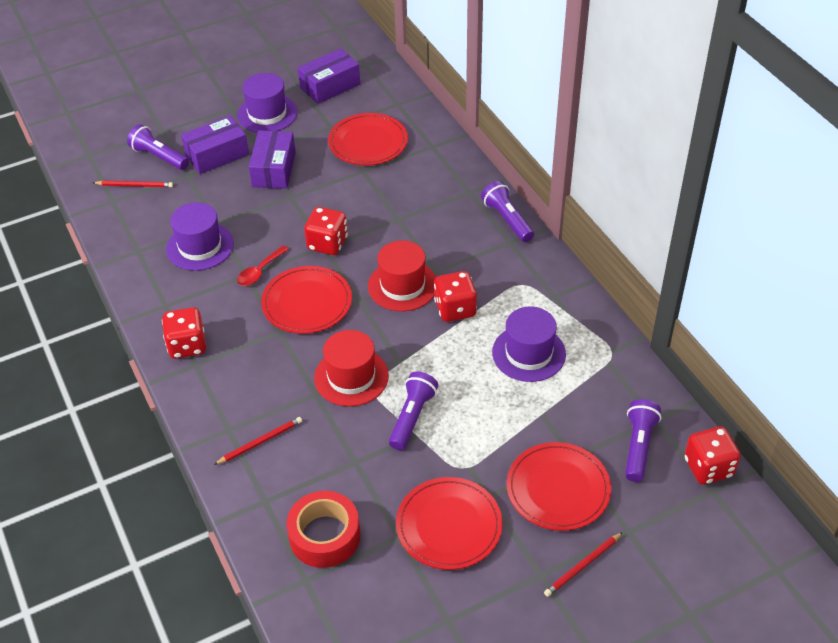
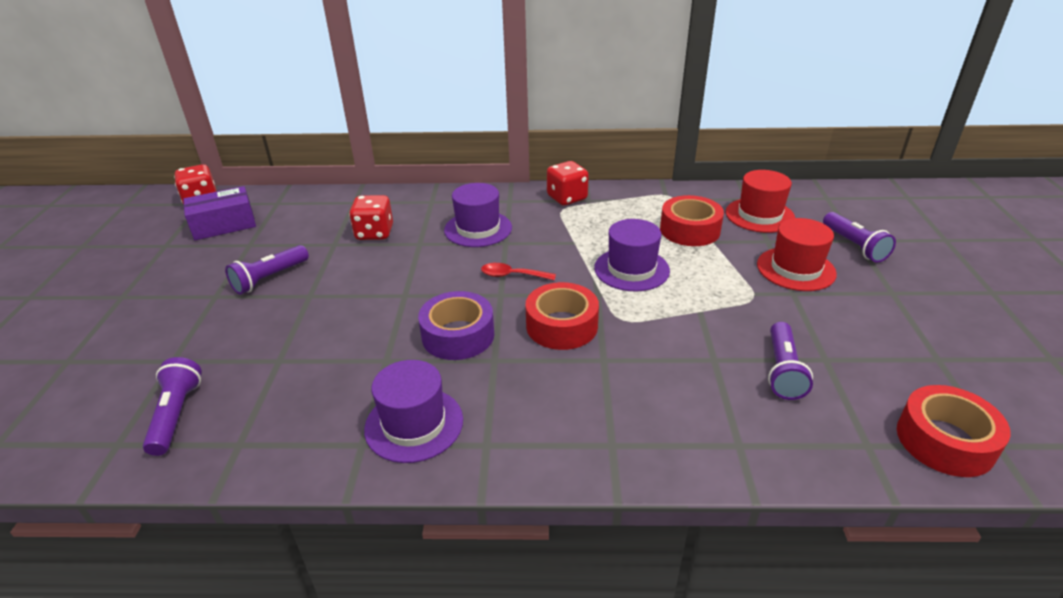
purple box: 3 -> 1
purple tape: 0 -> 1
red dice: 4 -> 3
red pencil: 3 -> 0
red plate: 4 -> 0
red tape: 1 -> 3

